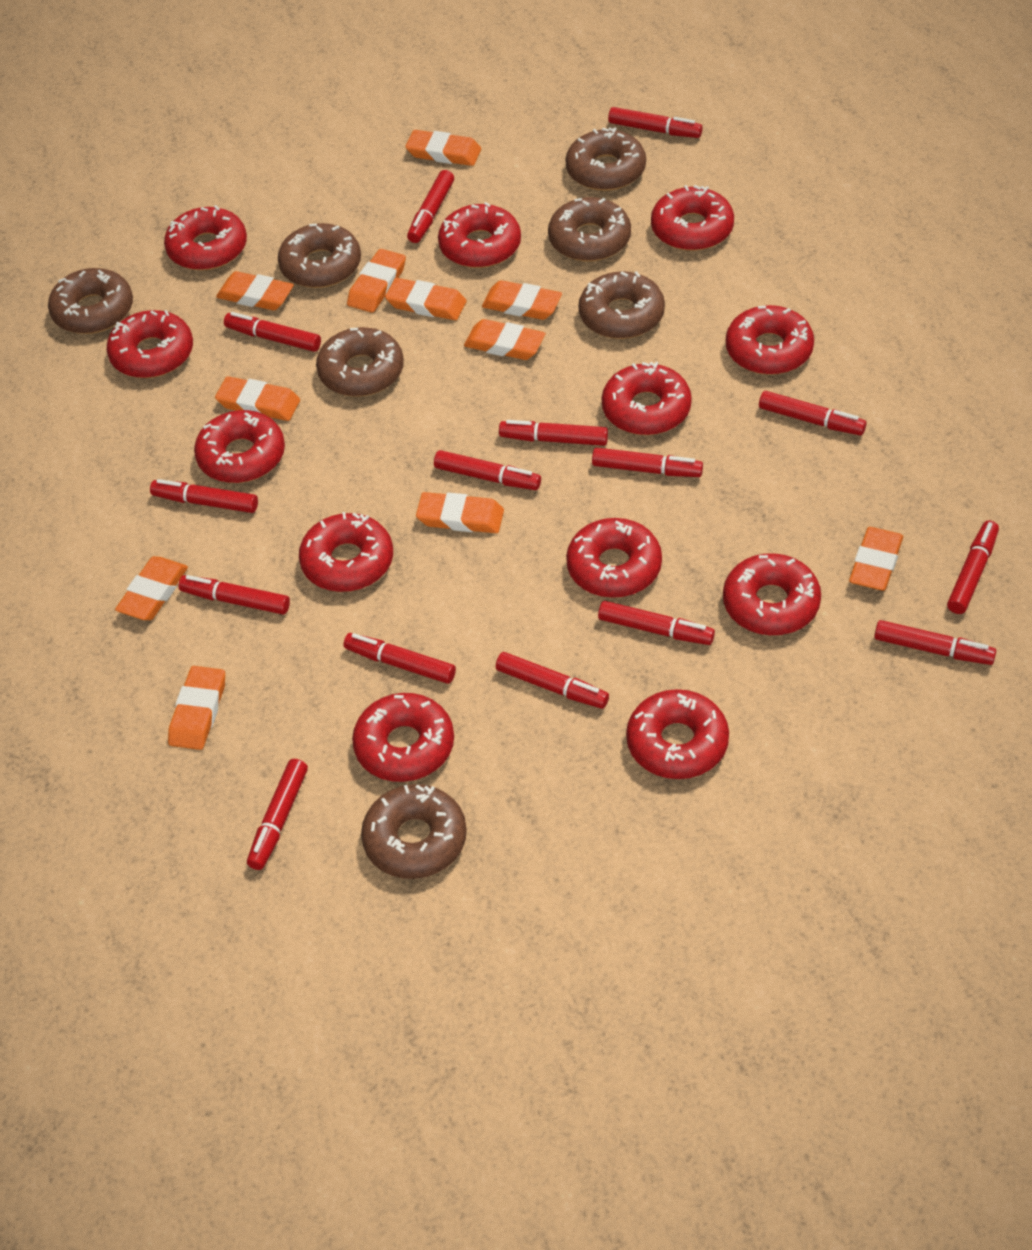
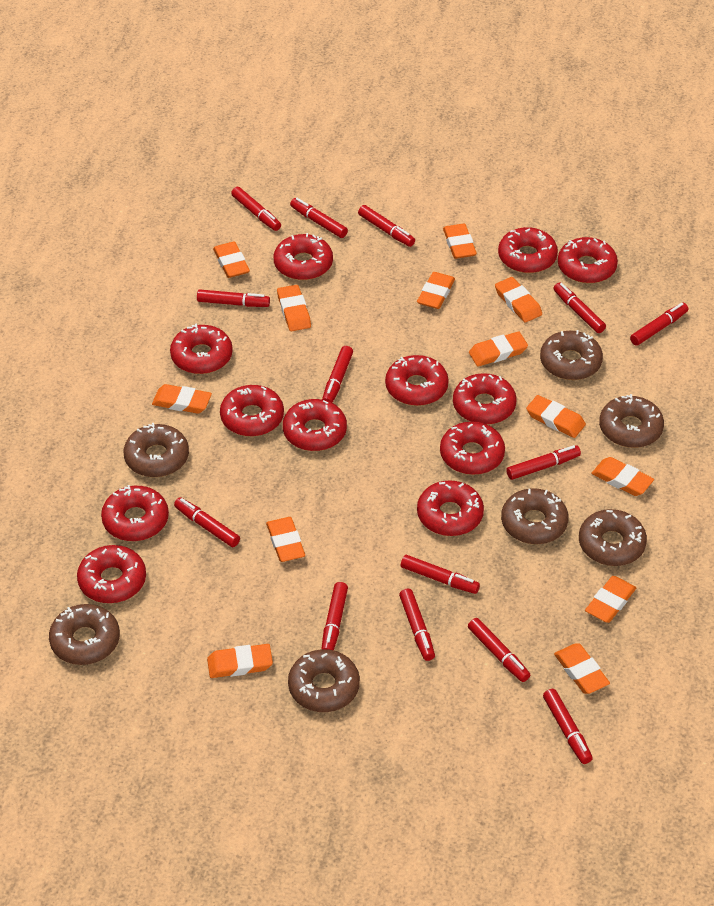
orange eraser: 11 -> 13
red marker: 15 -> 14

